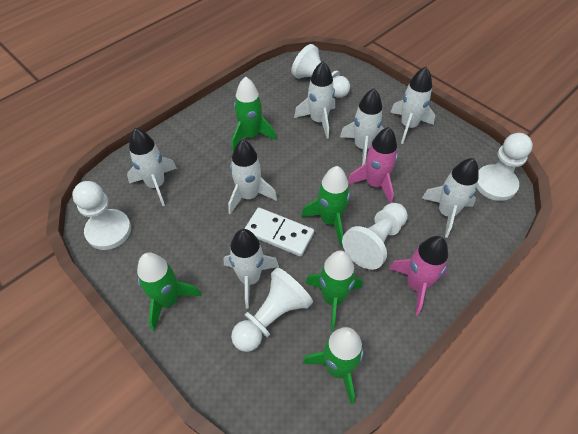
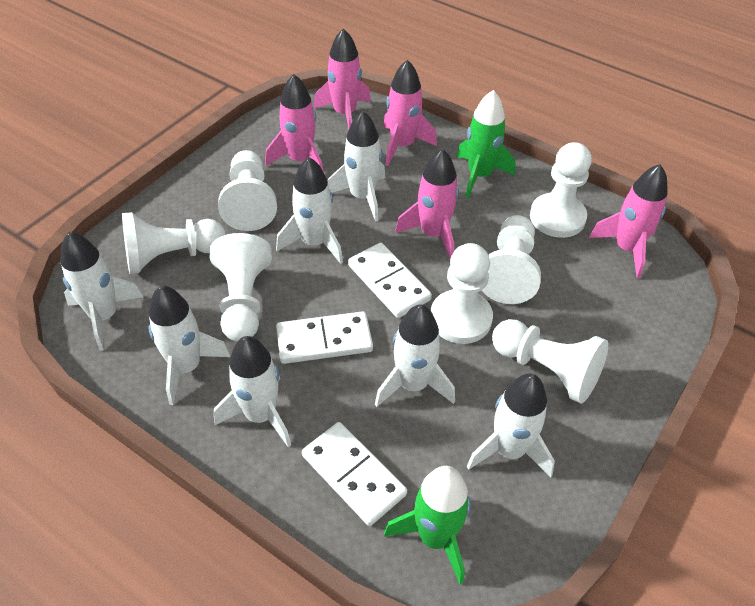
green rocket: 5 -> 2
pink rocket: 2 -> 5
white domino: 1 -> 3
white pawn: 5 -> 7

